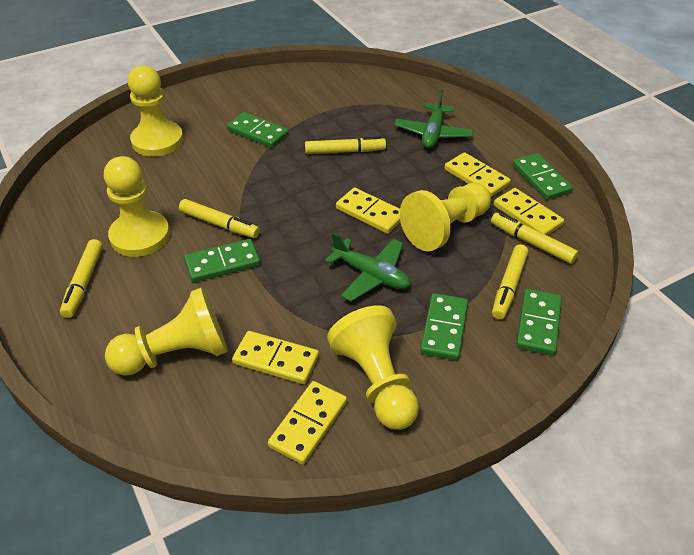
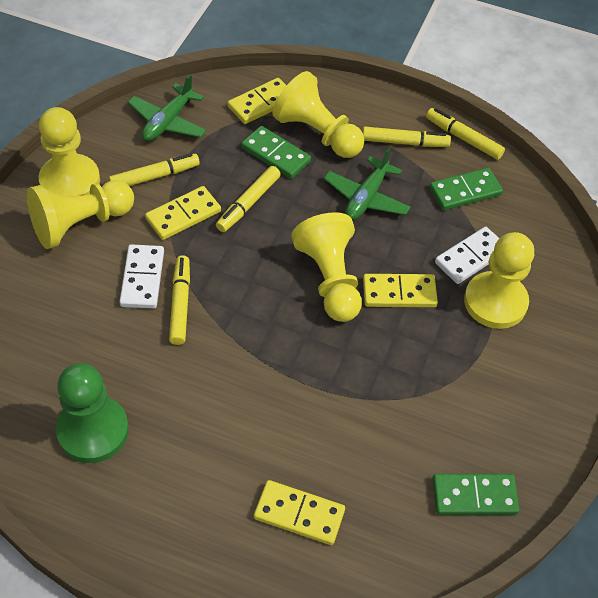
green domino: 5 -> 3
green pawn: 0 -> 1
white domino: 0 -> 2
yellow domino: 5 -> 4

